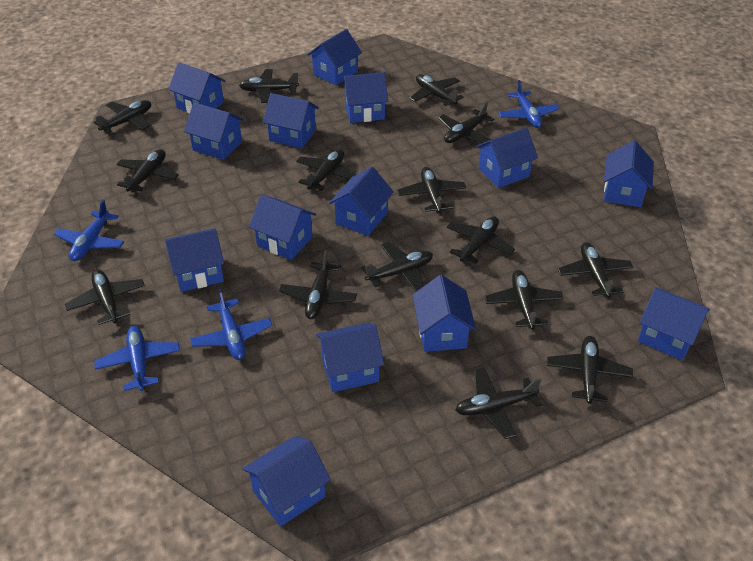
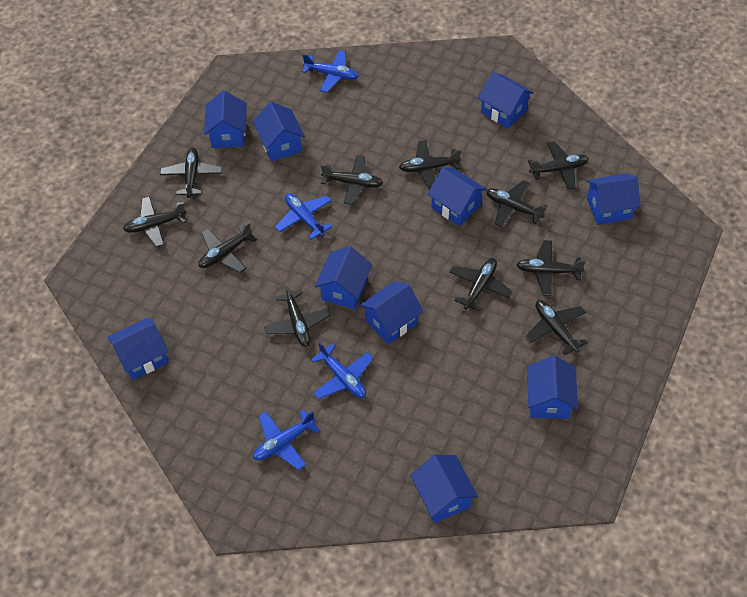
black plane: 15 -> 11
blue house: 14 -> 10

